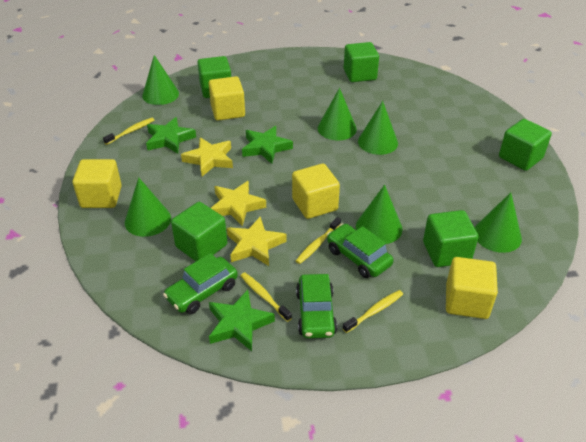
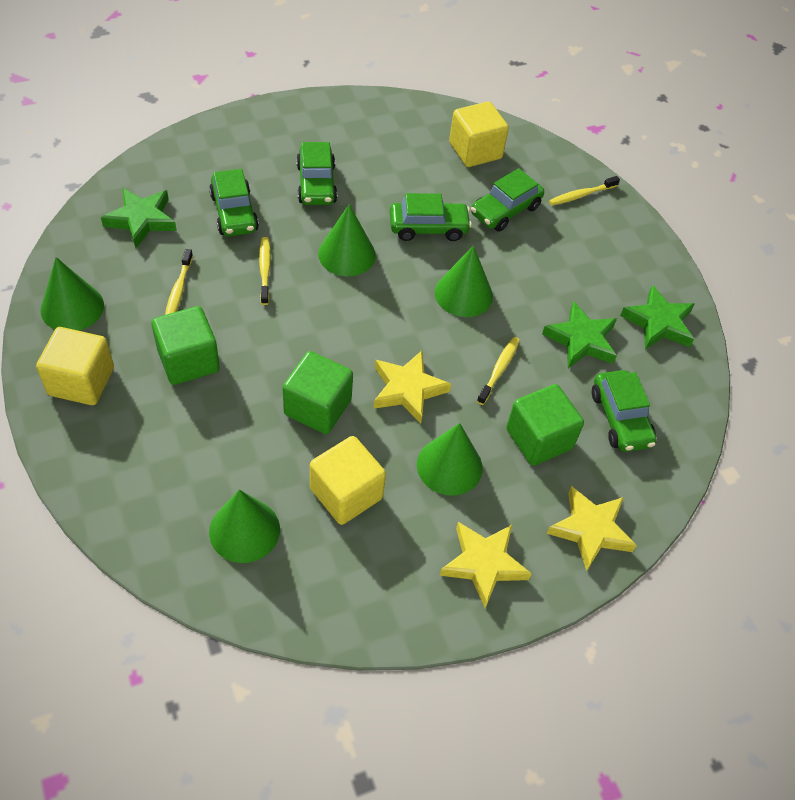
green car: 3 -> 5
green cone: 6 -> 5
green cube: 5 -> 3
yellow cube: 4 -> 3

